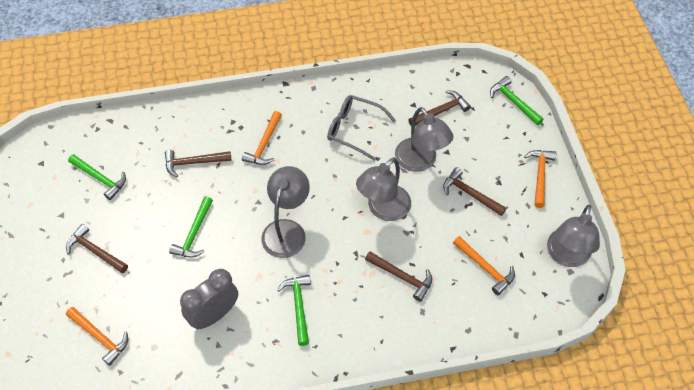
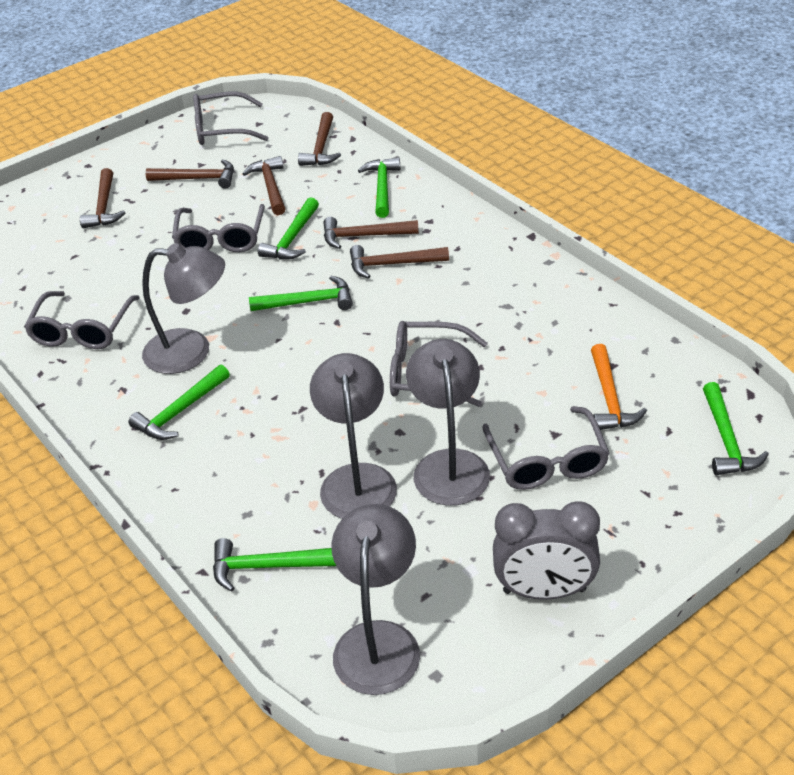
brown hammer: 5 -> 6
green hammer: 4 -> 6
grey glasses: 1 -> 5
orange hammer: 4 -> 1

